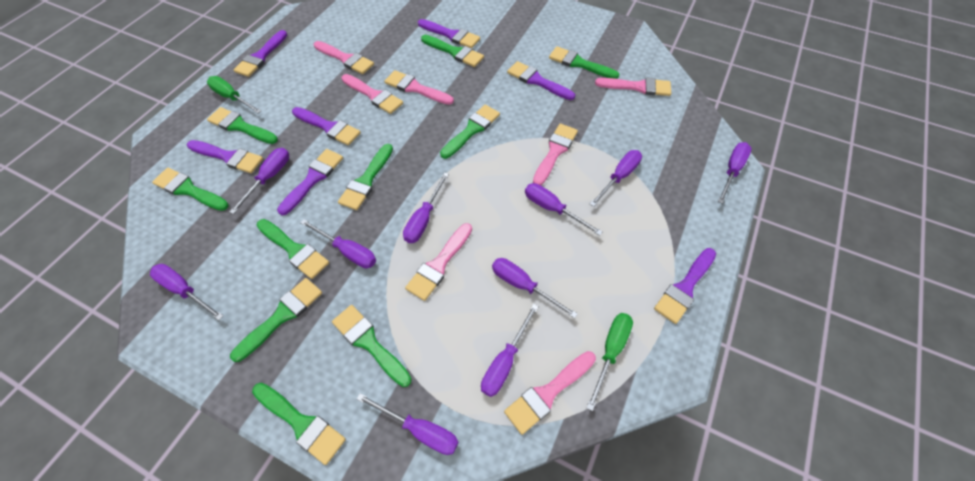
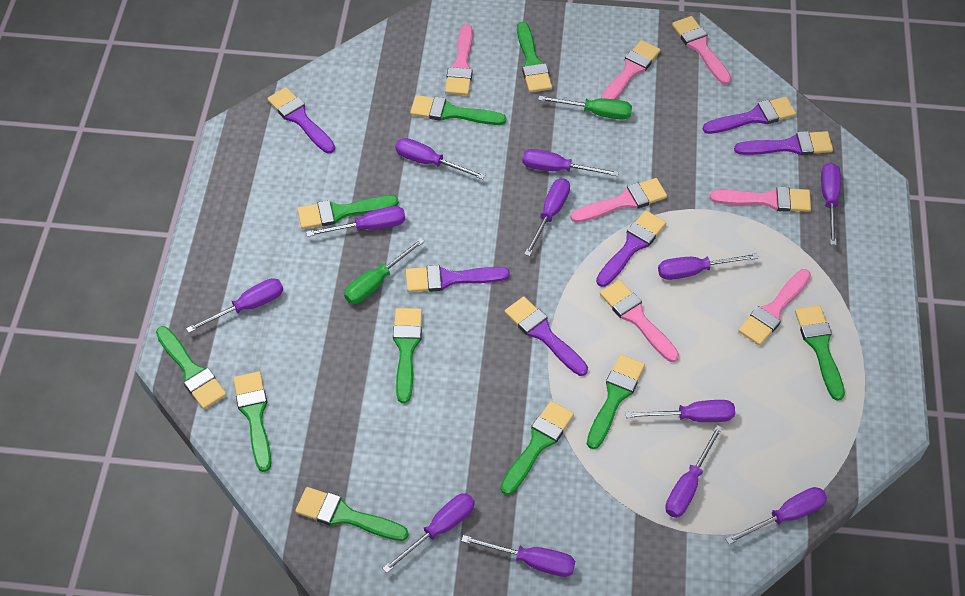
purple brush: 7 -> 6
purple screwdriver: 10 -> 12

